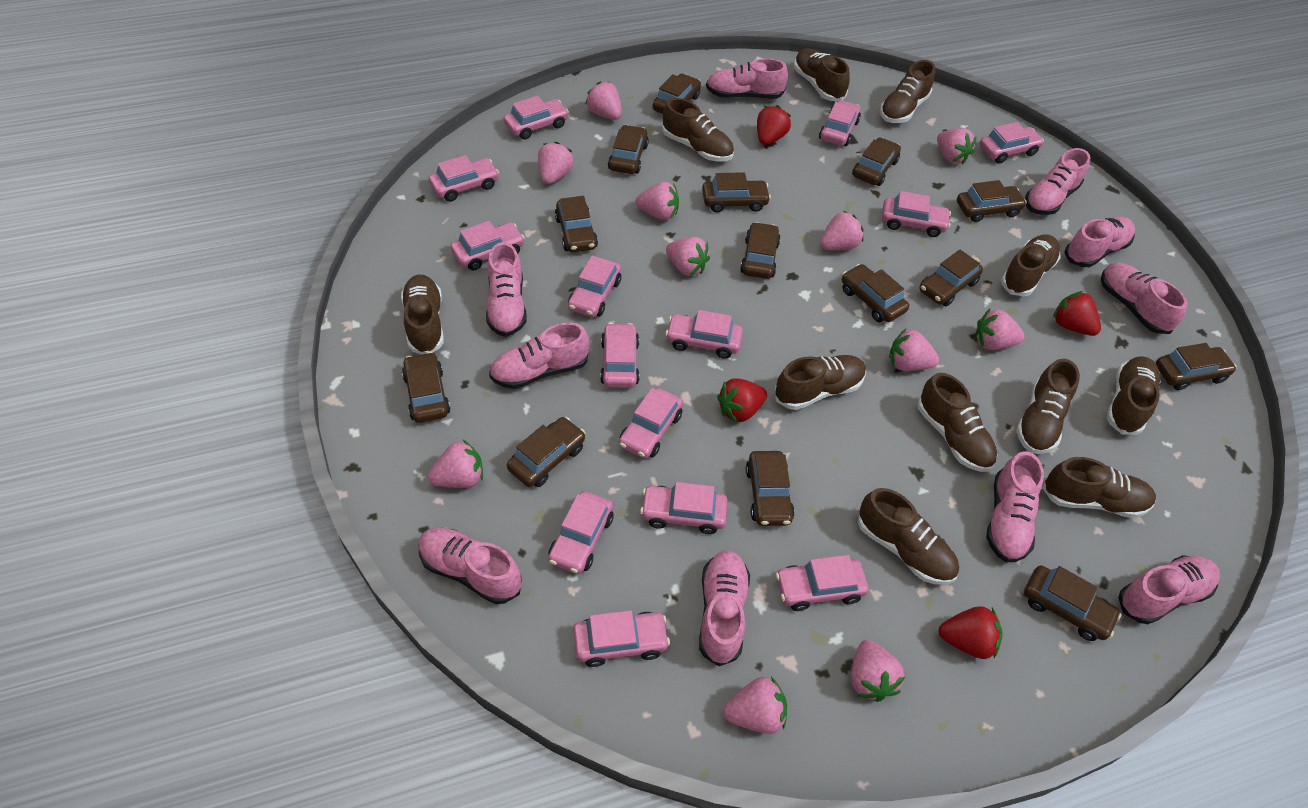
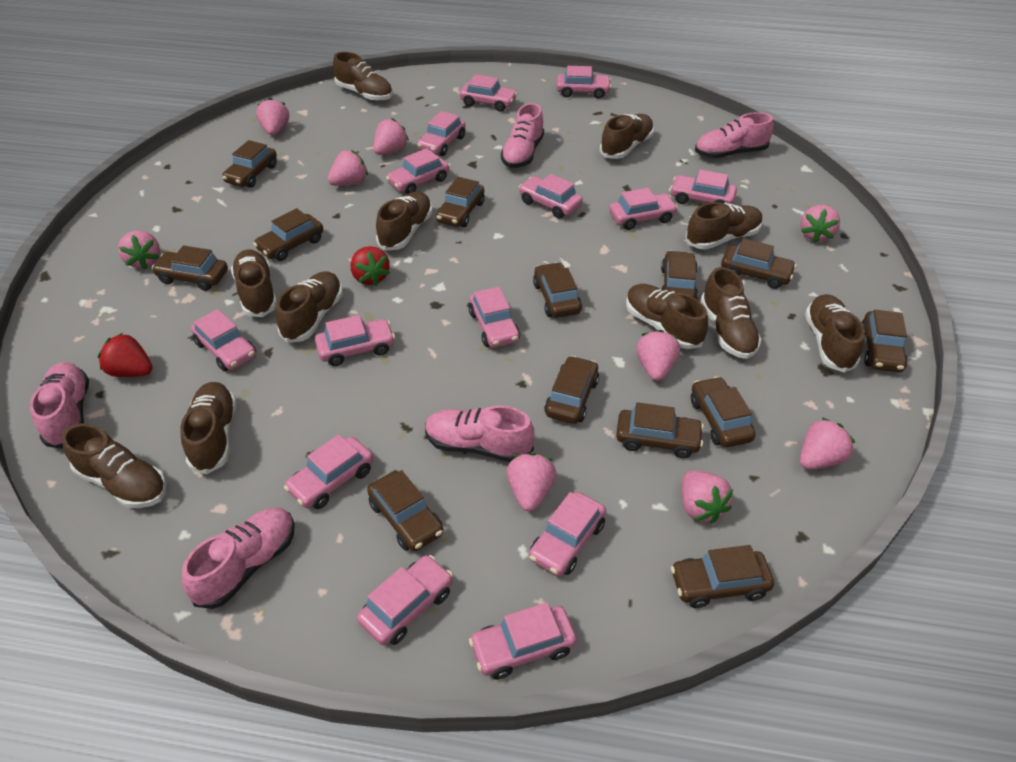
brown car: 14 -> 13
pink shoe: 10 -> 5
pink strawberry: 11 -> 9
red strawberry: 4 -> 2

